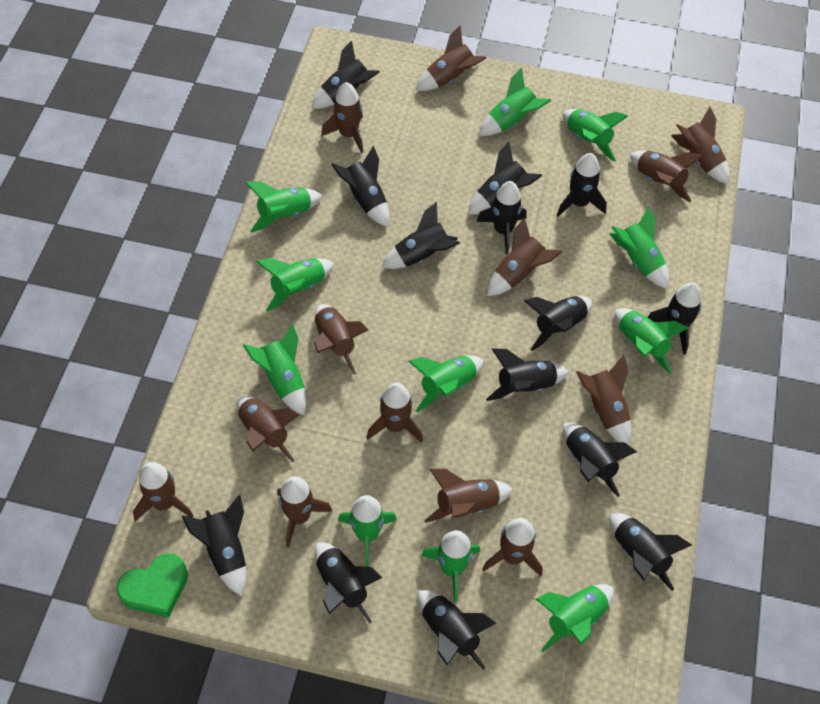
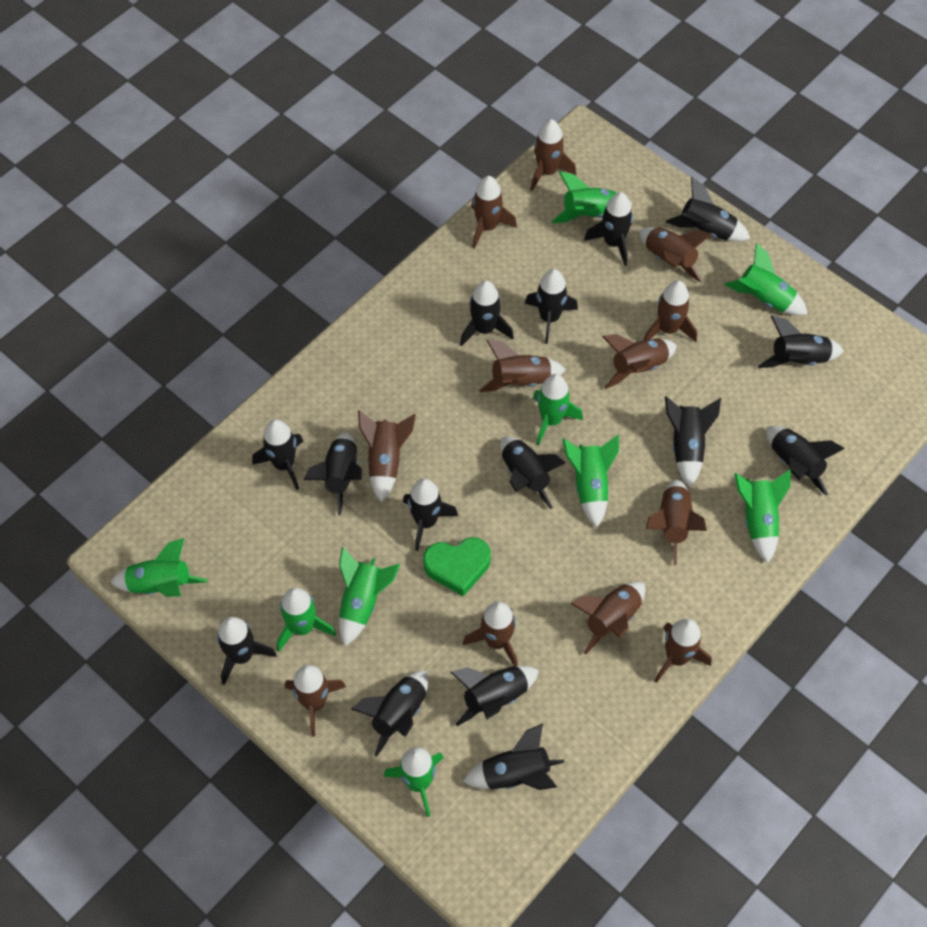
black rocket: 14 -> 15
brown rocket: 13 -> 12
green rocket: 11 -> 9

